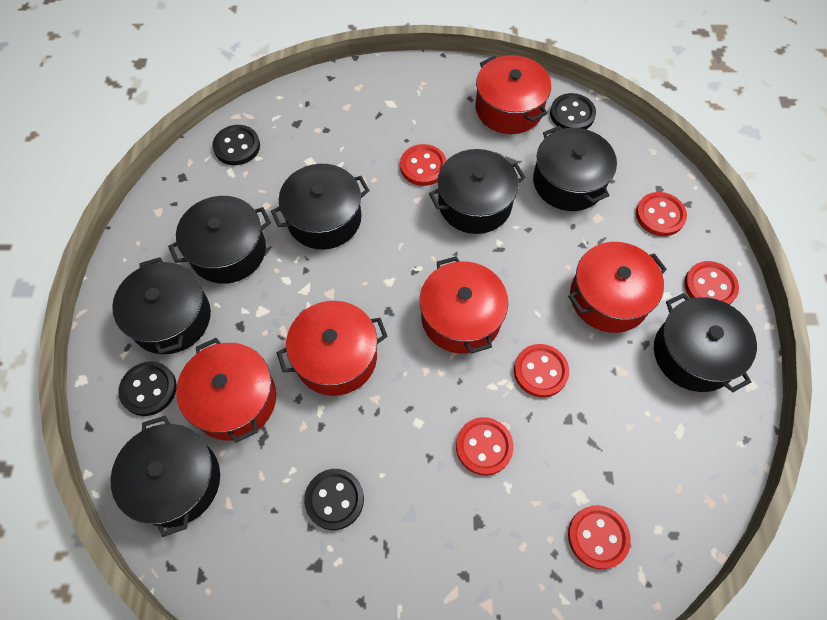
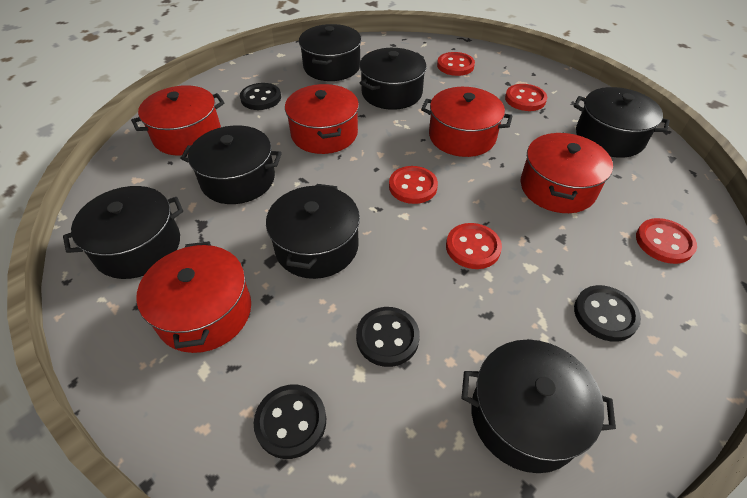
red button: 6 -> 5

